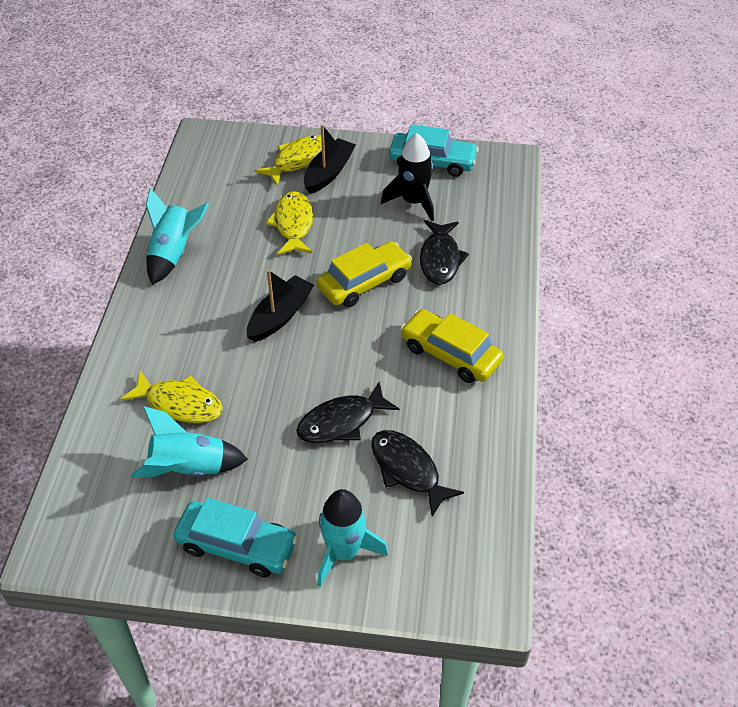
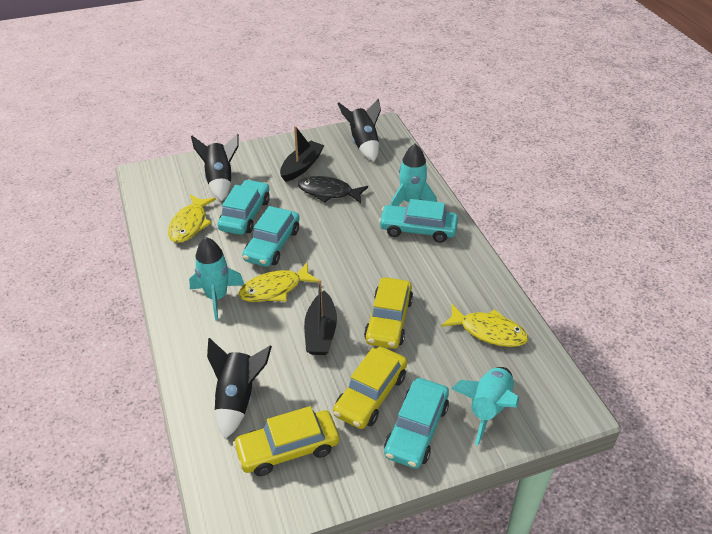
black fish: 3 -> 1
black rocket: 1 -> 3
turquoise car: 2 -> 4
yellow car: 2 -> 3

